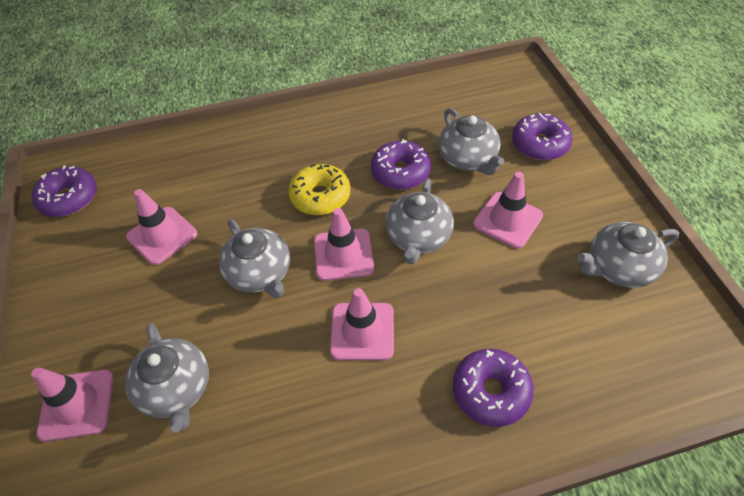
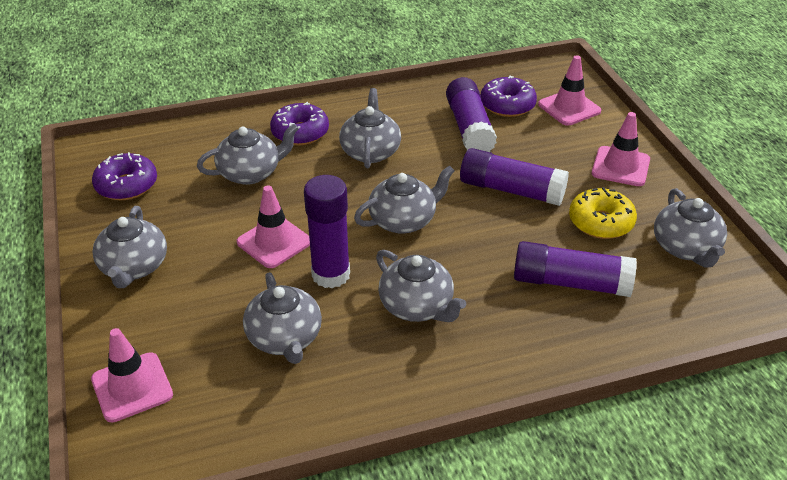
grey teapot: 5 -> 7
pink traffic cone: 5 -> 4
purple donut: 4 -> 3
purple glue stick: 0 -> 4

